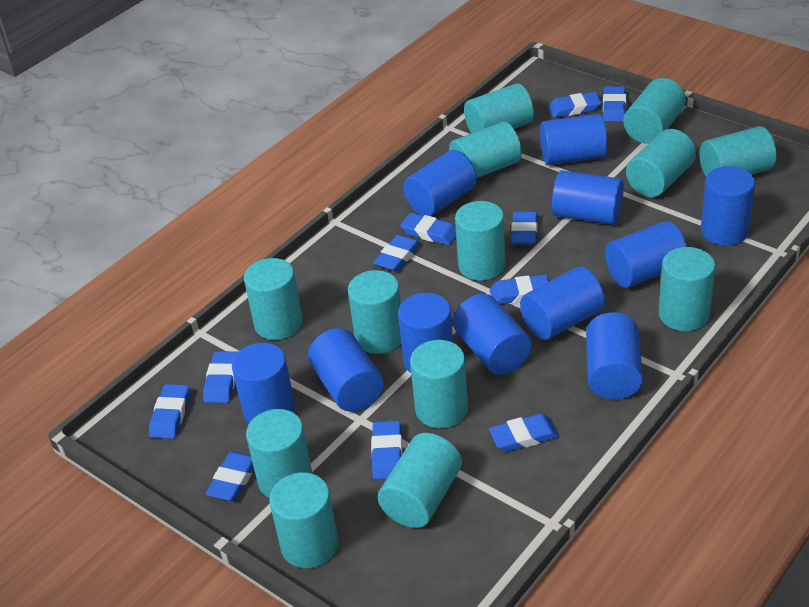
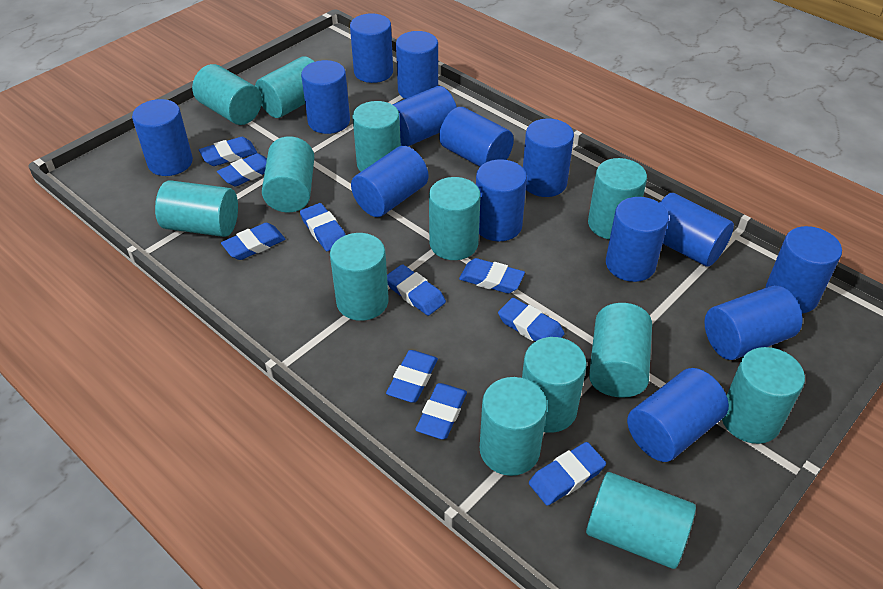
blue cylinder: 11 -> 14
blue eraser: 11 -> 10

